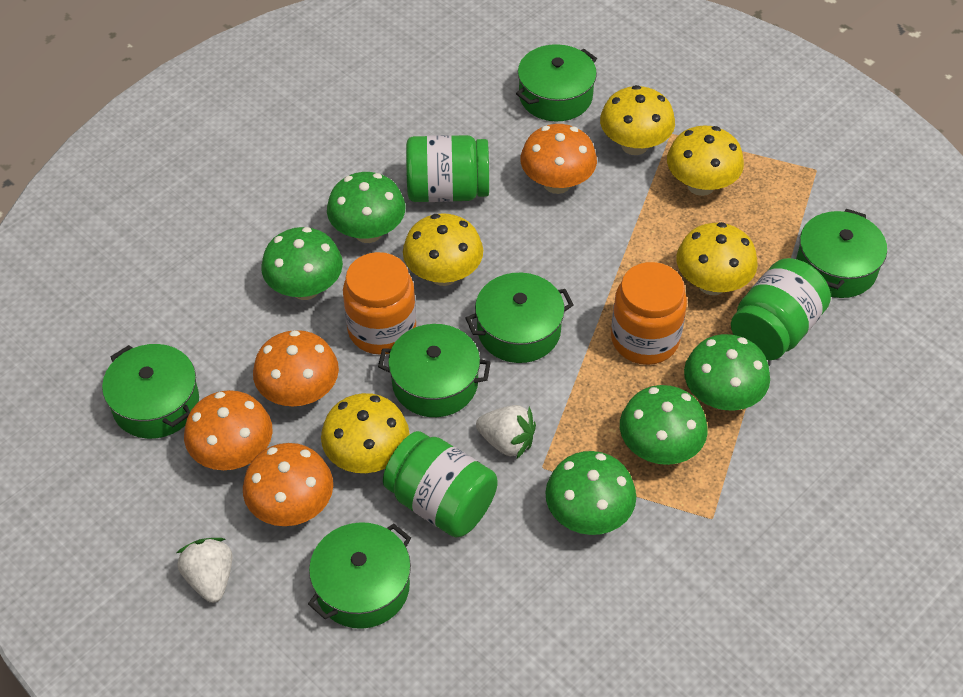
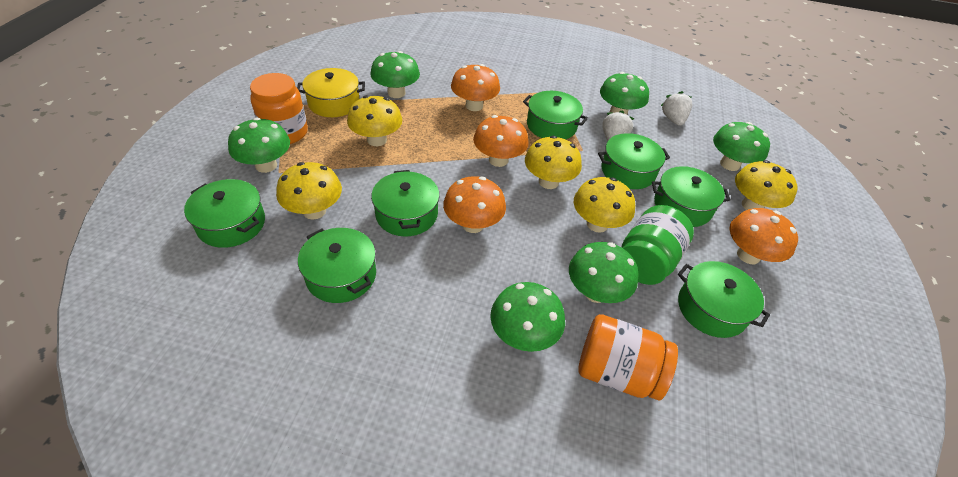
green jar: 3 -> 1
green mushroom: 5 -> 6
green pot: 6 -> 7
yellow pot: 0 -> 1

